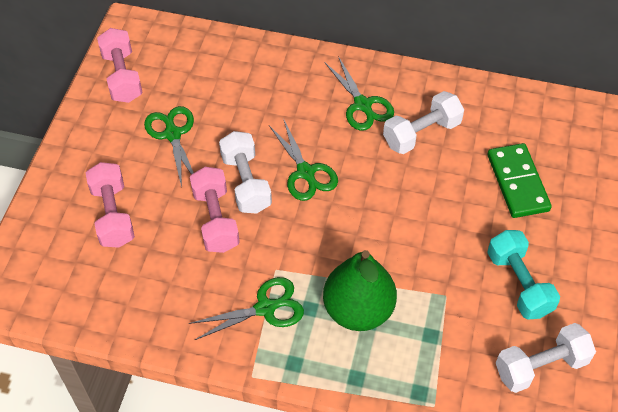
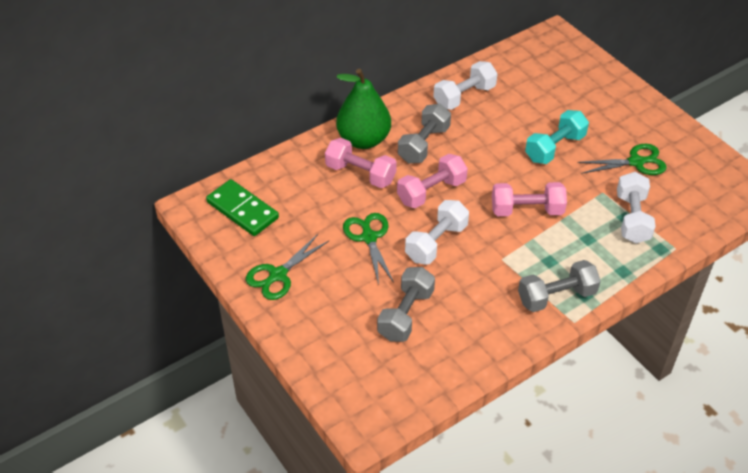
green scissors: 4 -> 3
grey dumbbell: 0 -> 3

